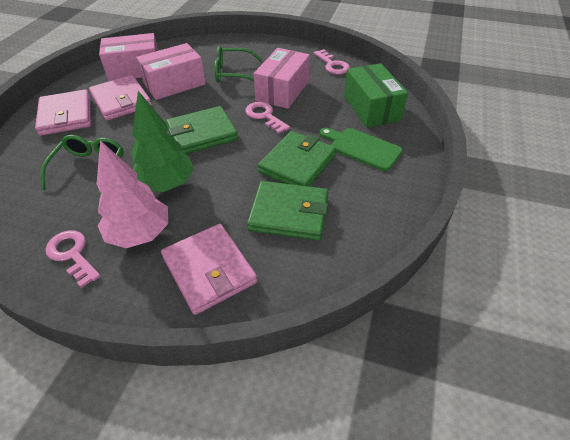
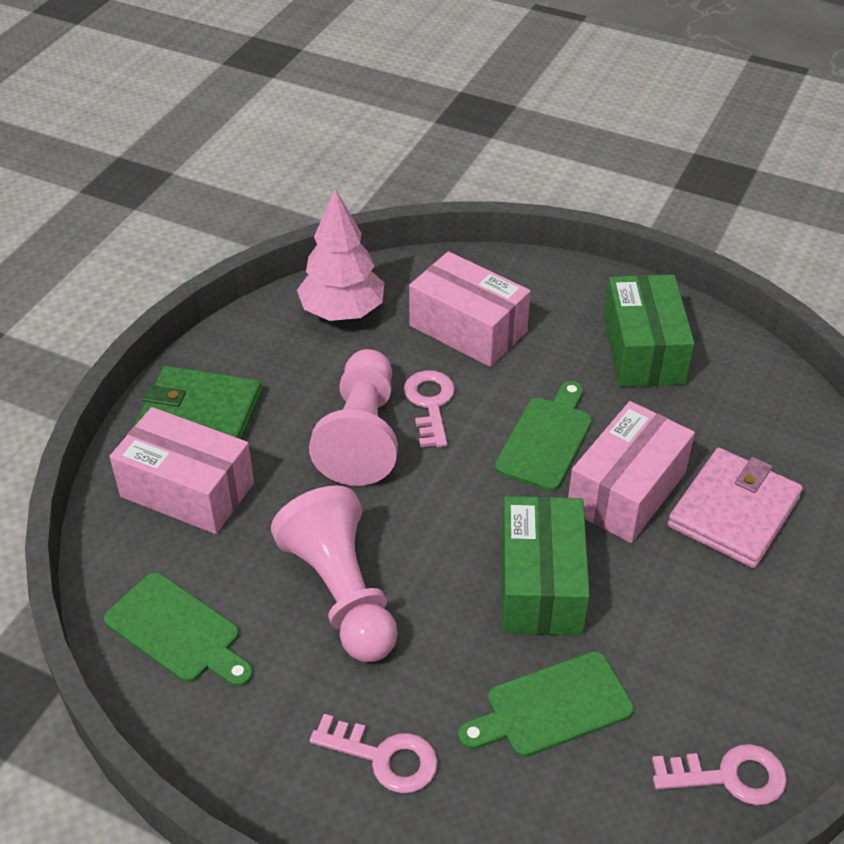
green box: 1 -> 2
green cutting board: 1 -> 3
green glasses: 2 -> 0
green tree: 1 -> 0
green wallet: 3 -> 1
pink pawn: 0 -> 2
pink wallet: 3 -> 1

